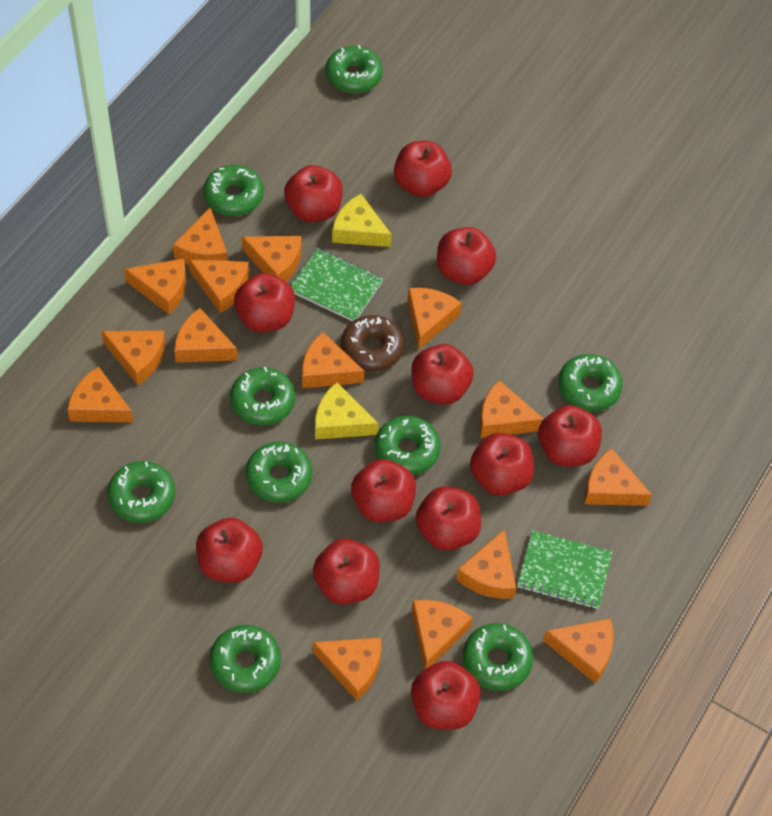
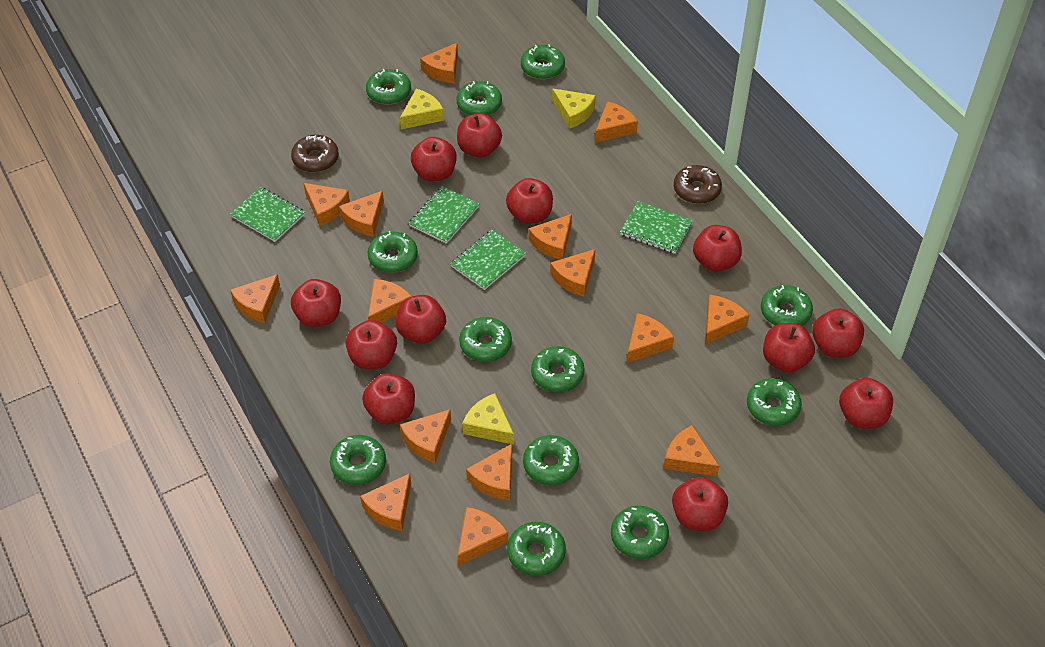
brown donut: 1 -> 2
green donut: 9 -> 12
green notebook: 2 -> 4
yellow cheese: 2 -> 3

